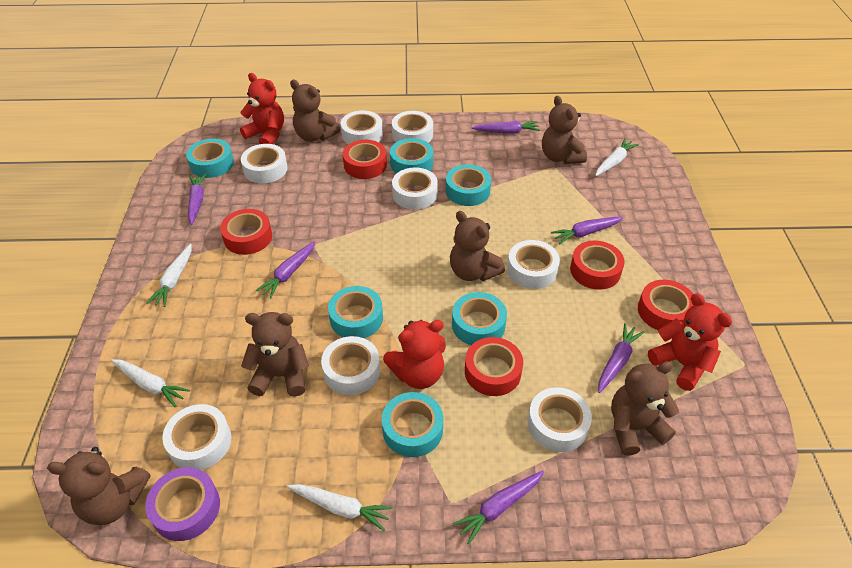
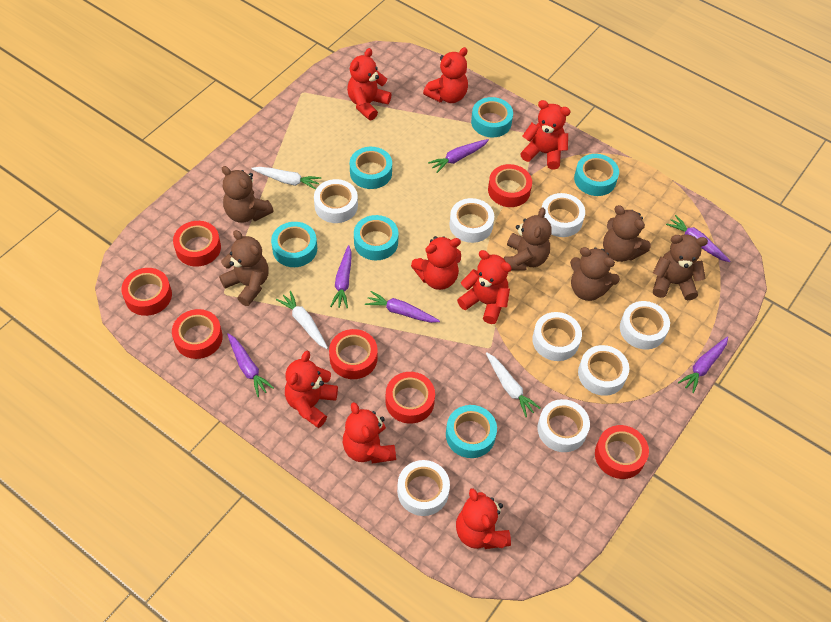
purple tape: 1 -> 0
red tape: 5 -> 7
red teddy bear: 3 -> 8
white carrot: 4 -> 3

